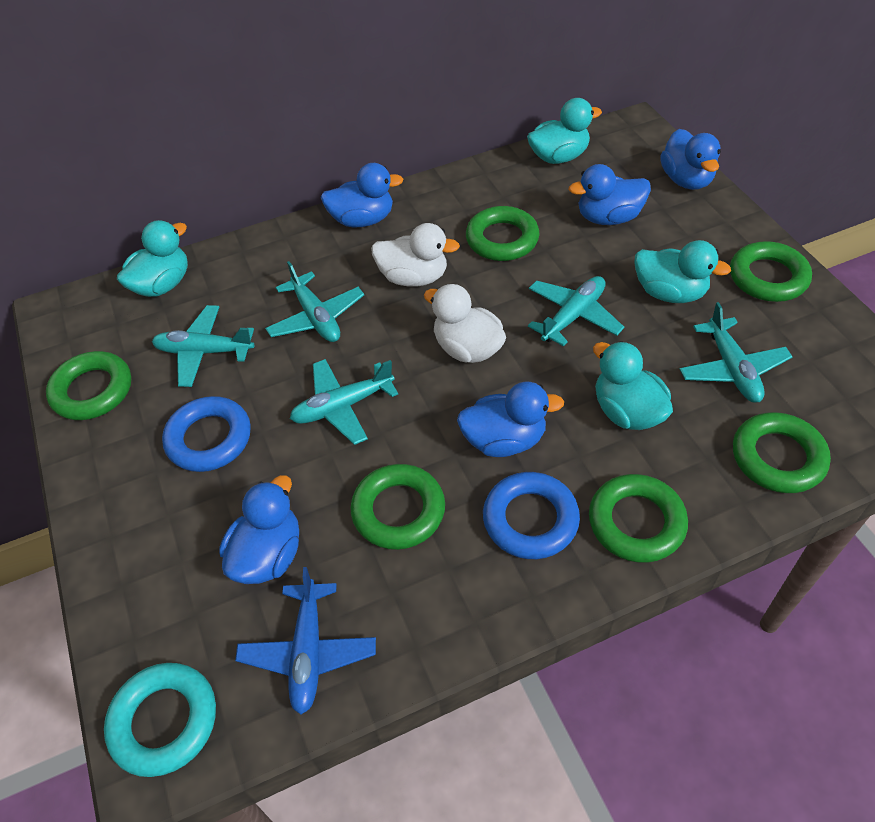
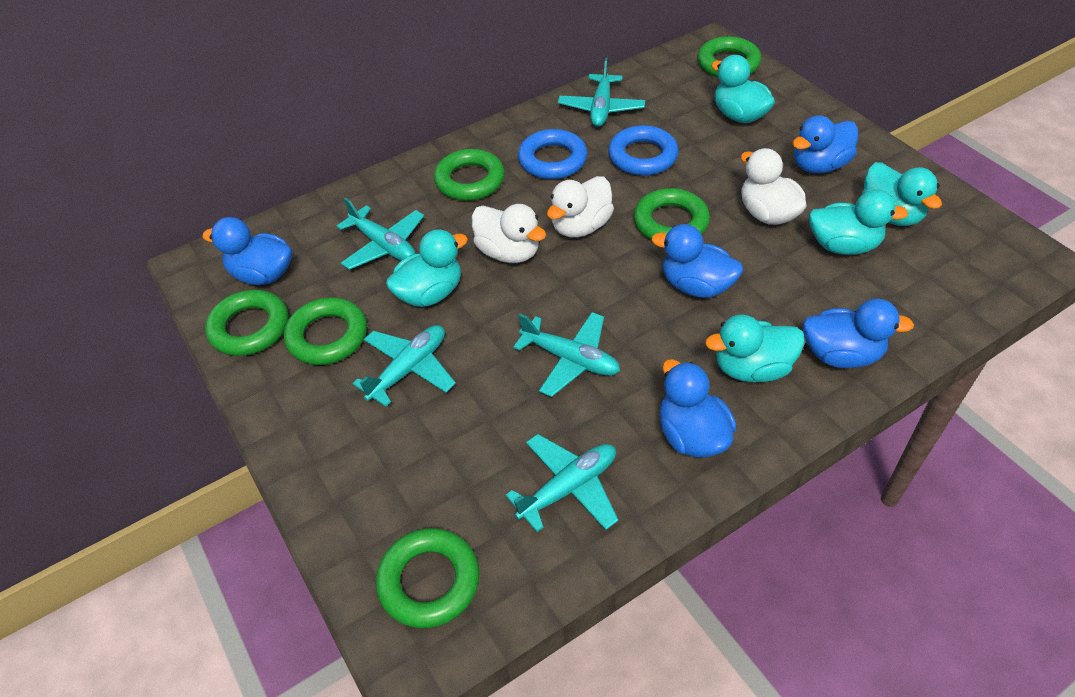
blue plane: 1 -> 0
turquoise duck: 4 -> 5
turquoise ring: 1 -> 0
white duck: 2 -> 3

